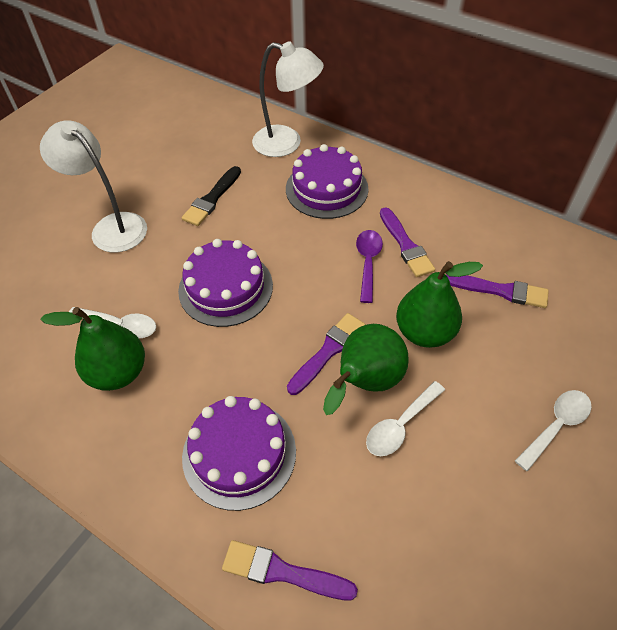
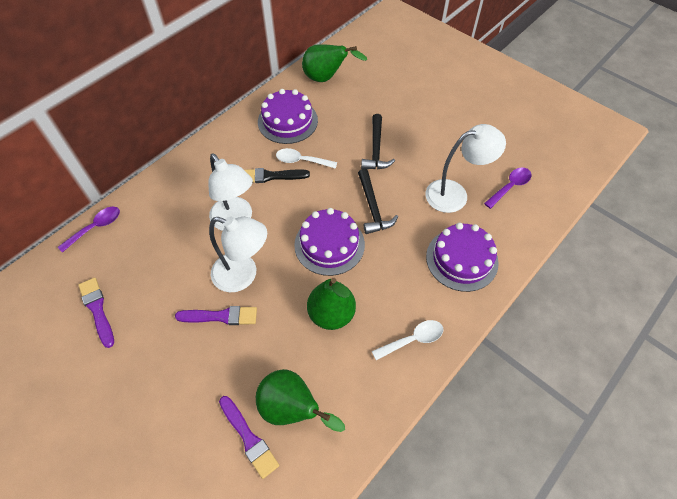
black hammer: 0 -> 2
purple brush: 4 -> 3
purple spoon: 1 -> 2
white lamp: 2 -> 3
white spoon: 3 -> 2

